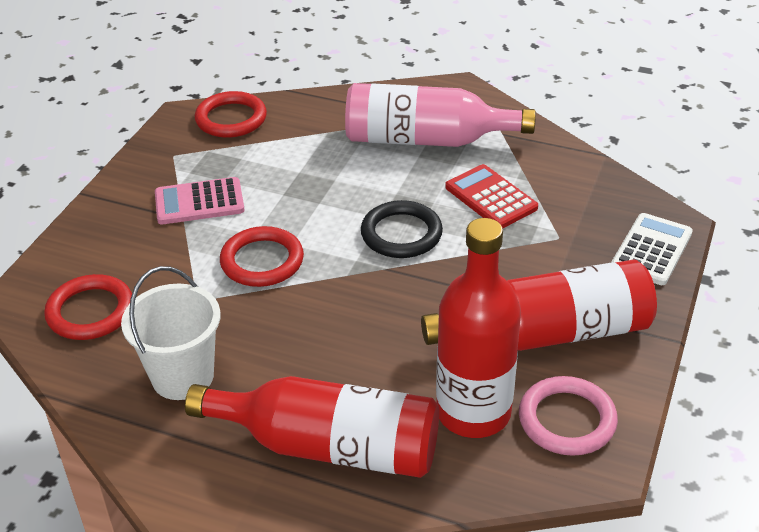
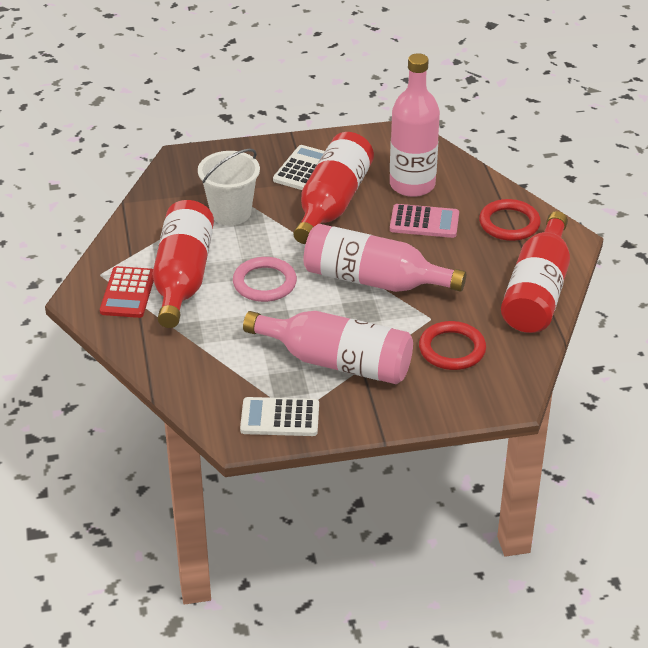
black ring: 1 -> 0
pink bottle: 1 -> 3
red ring: 3 -> 2
white calculator: 1 -> 2

